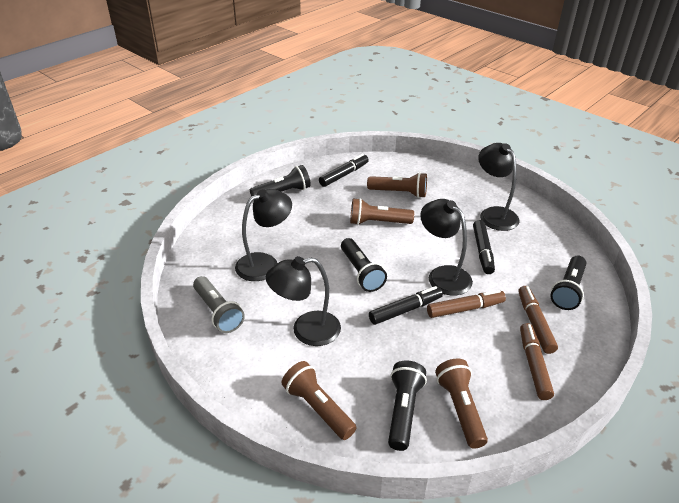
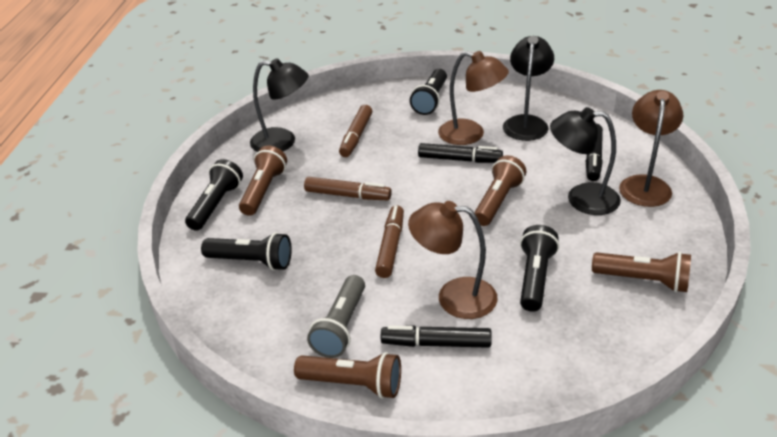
black lamp: 4 -> 3
brown lamp: 0 -> 3

